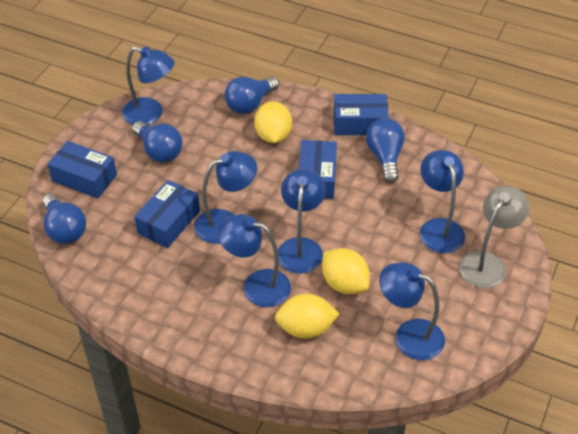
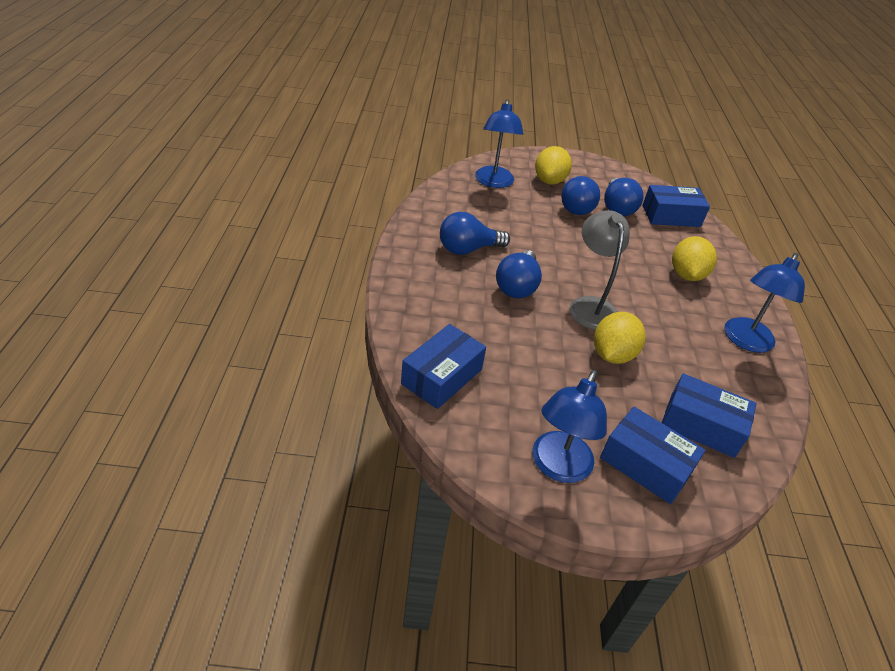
blue lamp: 6 -> 3

